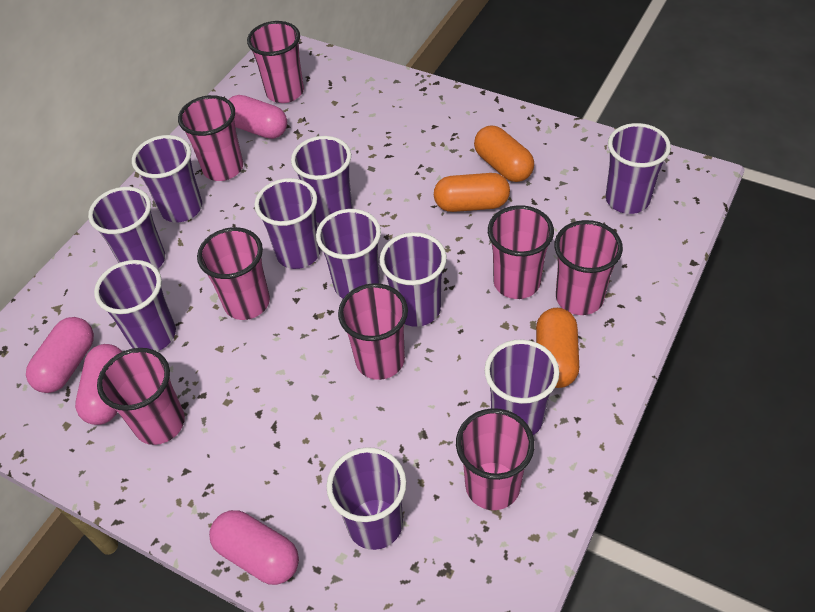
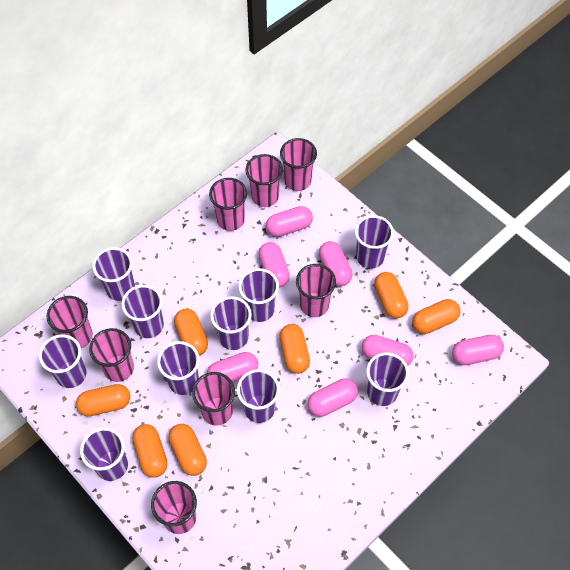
orange capsule: 3 -> 7
pink capsule: 4 -> 7

